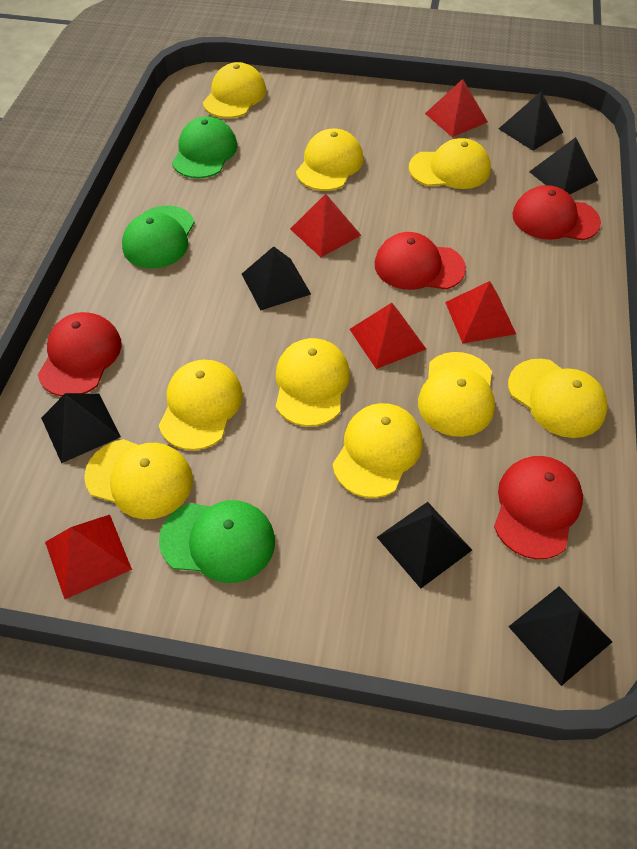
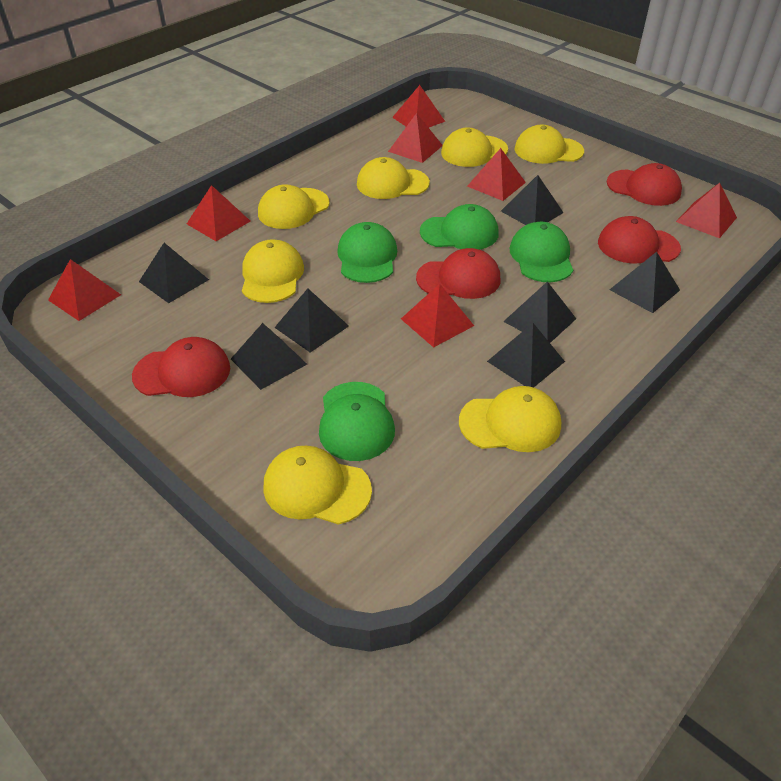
black pyramid: 6 -> 7
green cap: 3 -> 4
red pyramid: 5 -> 7
yellow cap: 9 -> 7

